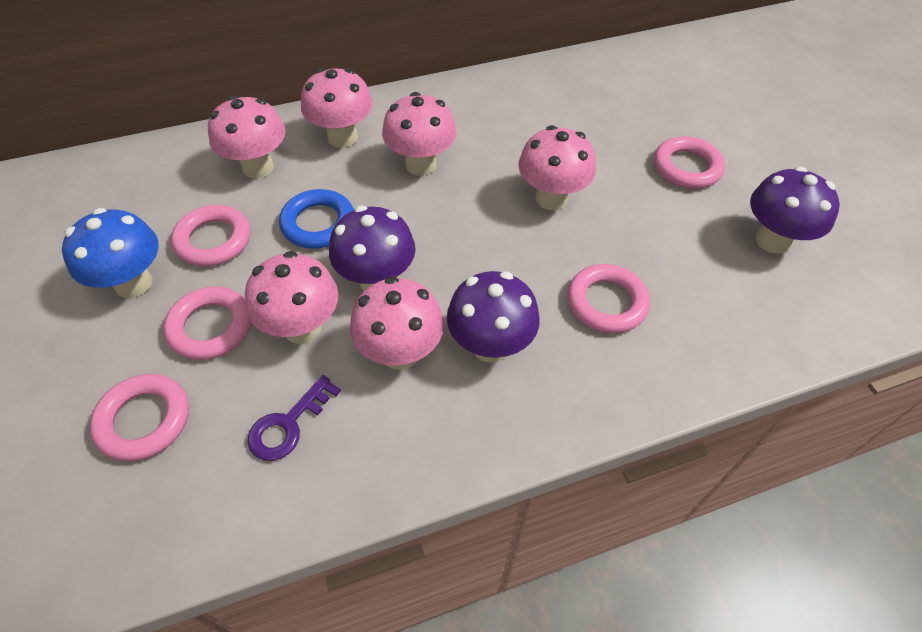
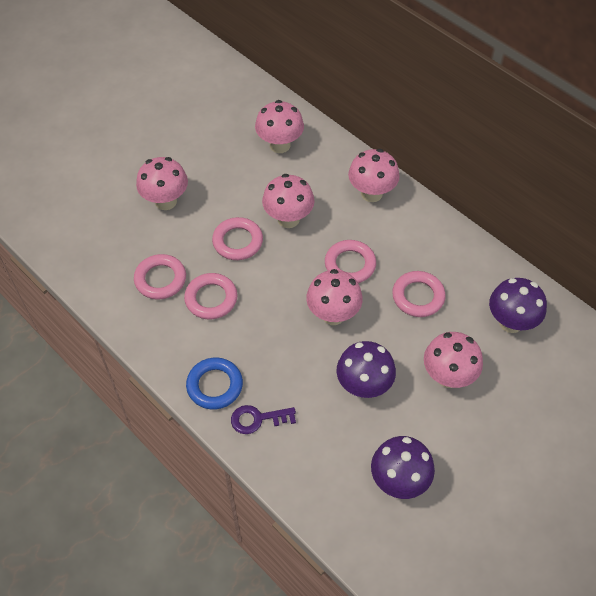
blue mushroom: 1 -> 0

